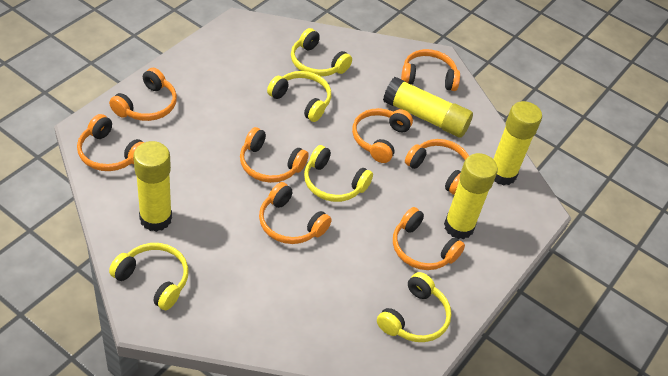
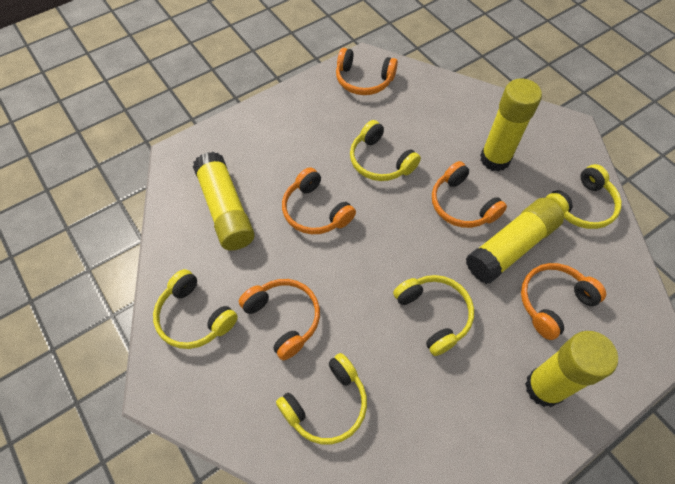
orange headphones: 8 -> 5

